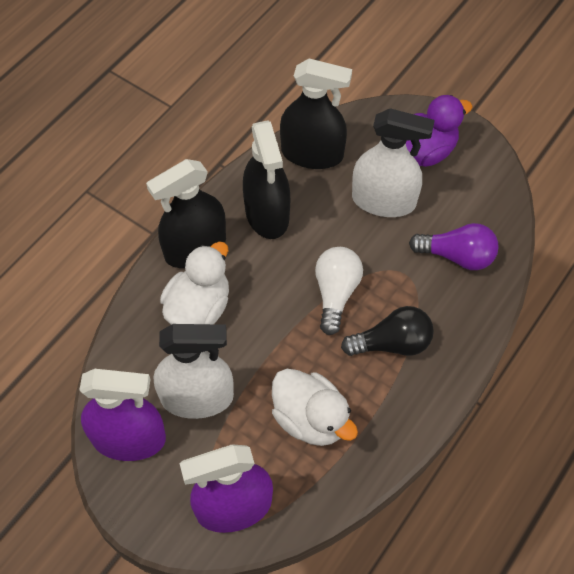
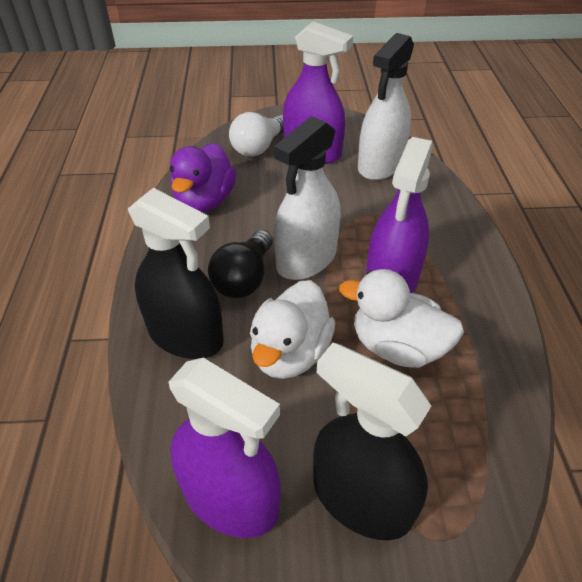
black spray bottle: 3 -> 2
purple light bulb: 1 -> 0
purple spray bottle: 2 -> 3

